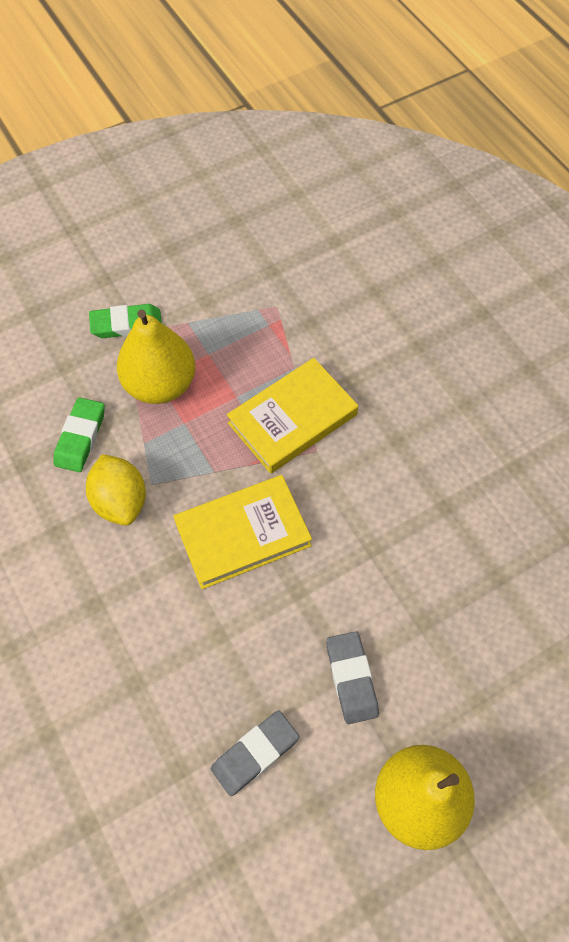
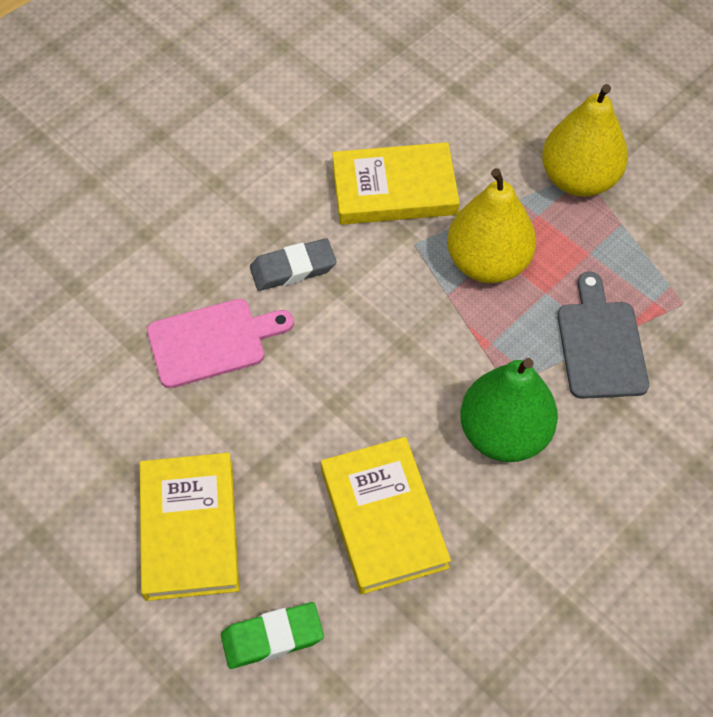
green eraser: 2 -> 1
green pear: 0 -> 1
grey cutting board: 0 -> 1
grey eraser: 2 -> 1
pink cutting board: 0 -> 1
yellow book: 2 -> 3
yellow lemon: 1 -> 0

